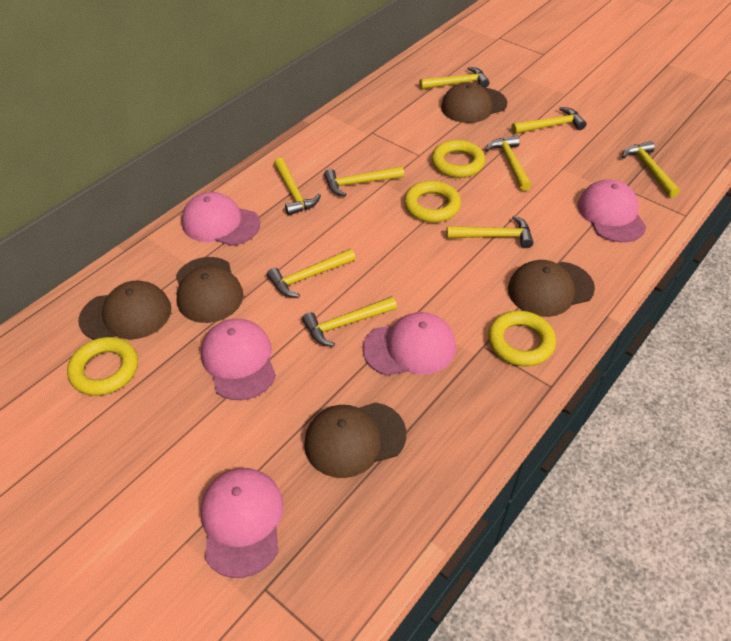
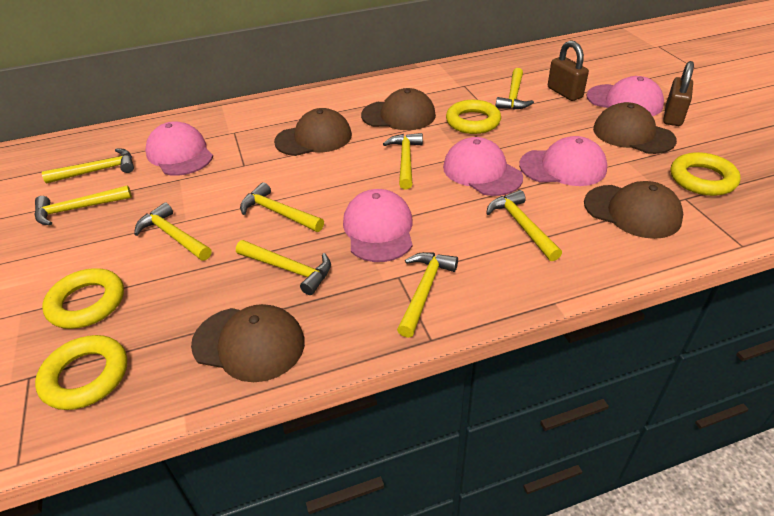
brown padlock: 0 -> 2

